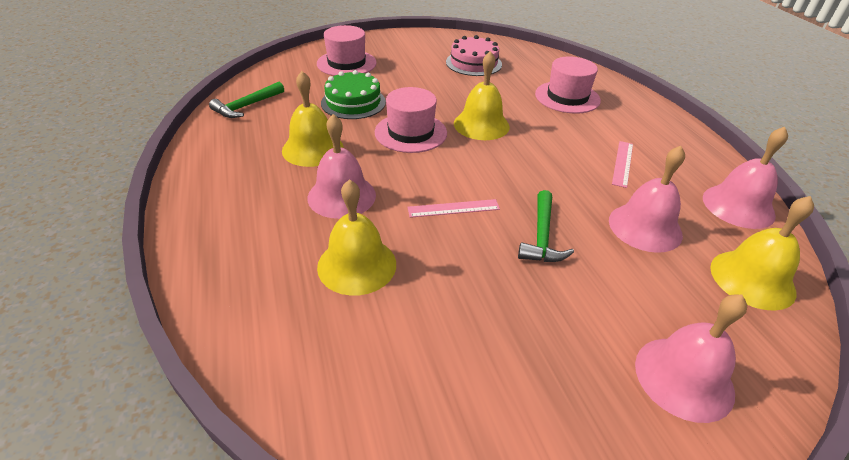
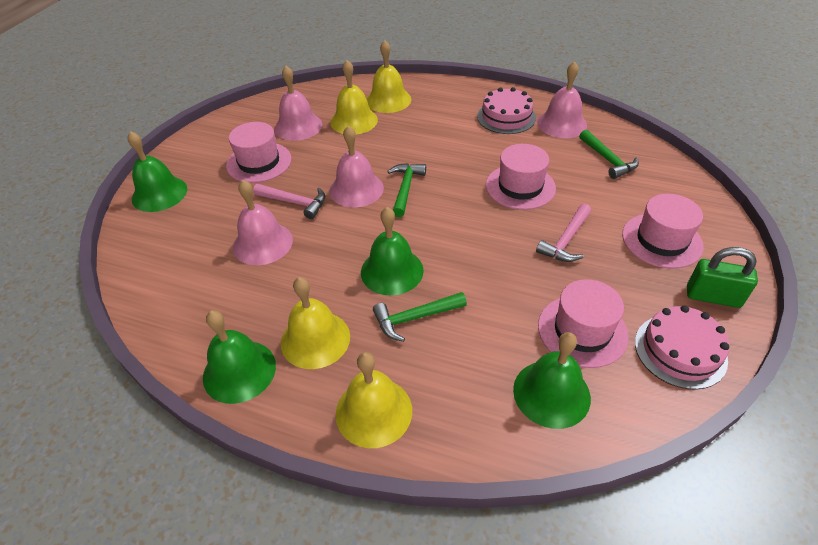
green bell: 0 -> 4
green cake: 1 -> 0
green hammer: 2 -> 3
green padlock: 0 -> 1
pink cake: 1 -> 2
pink hammer: 0 -> 2
pink hat: 3 -> 4
pink ruler: 2 -> 0

